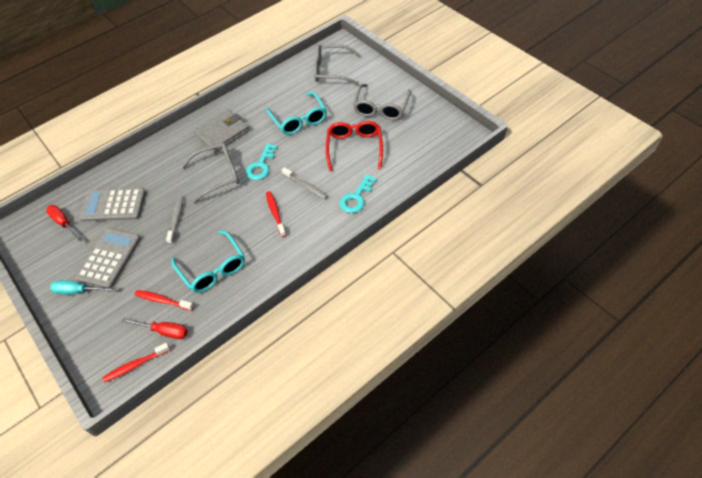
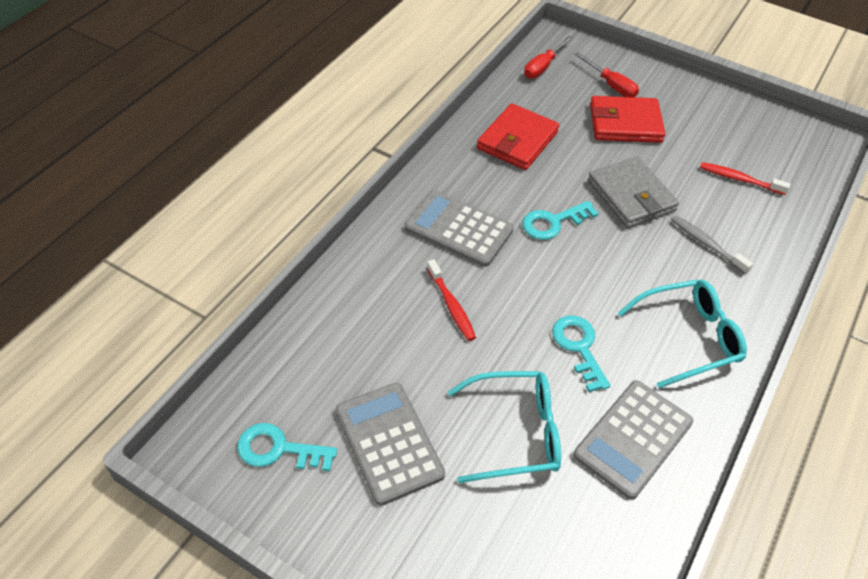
grey calculator: 2 -> 3
grey glasses: 3 -> 0
grey toothbrush: 2 -> 1
red glasses: 1 -> 0
red toothbrush: 3 -> 2
red wallet: 0 -> 2
turquoise key: 2 -> 3
turquoise screwdriver: 1 -> 0

